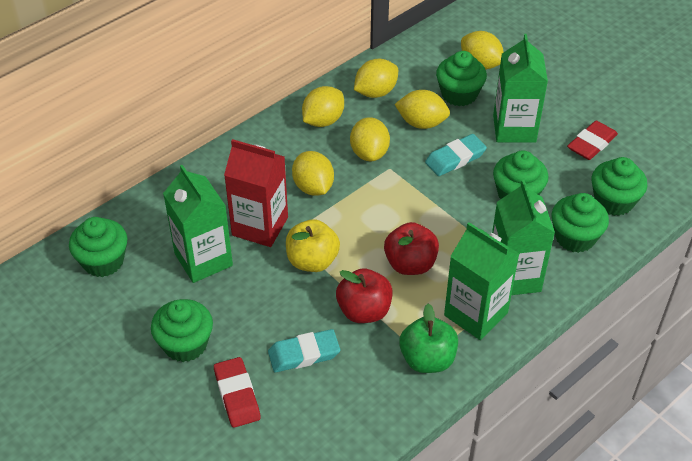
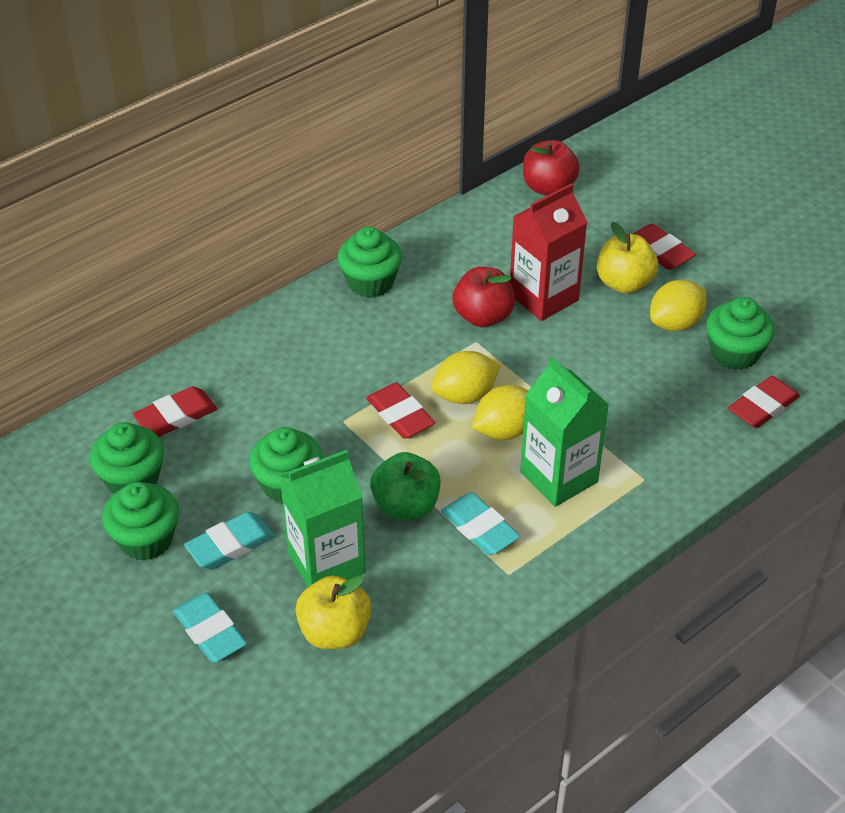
green carton: 4 -> 2
green cupcake: 6 -> 5
red eraser: 2 -> 4
turquoise eraser: 2 -> 3
yellow apple: 1 -> 2
yellow lemon: 6 -> 3

